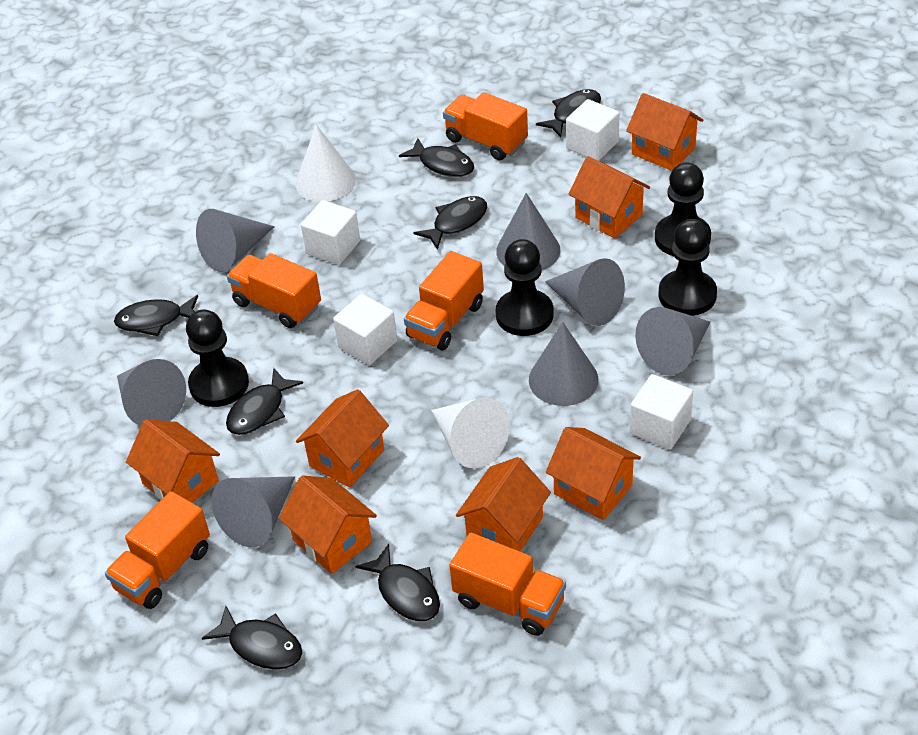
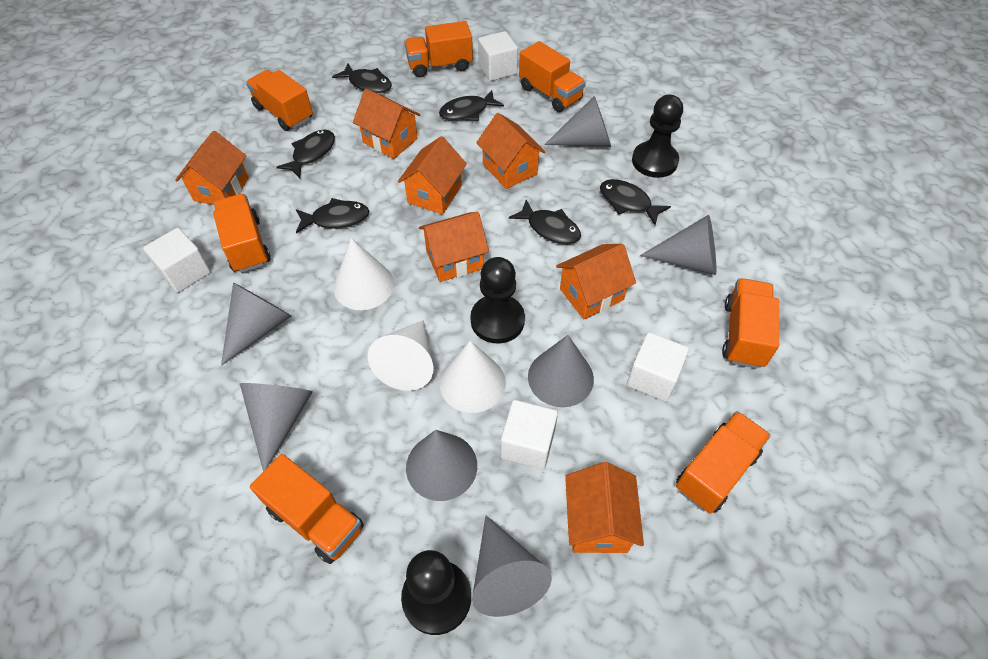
black fish: 7 -> 6
black pawn: 4 -> 3
orange truck: 5 -> 7
white cone: 2 -> 3

